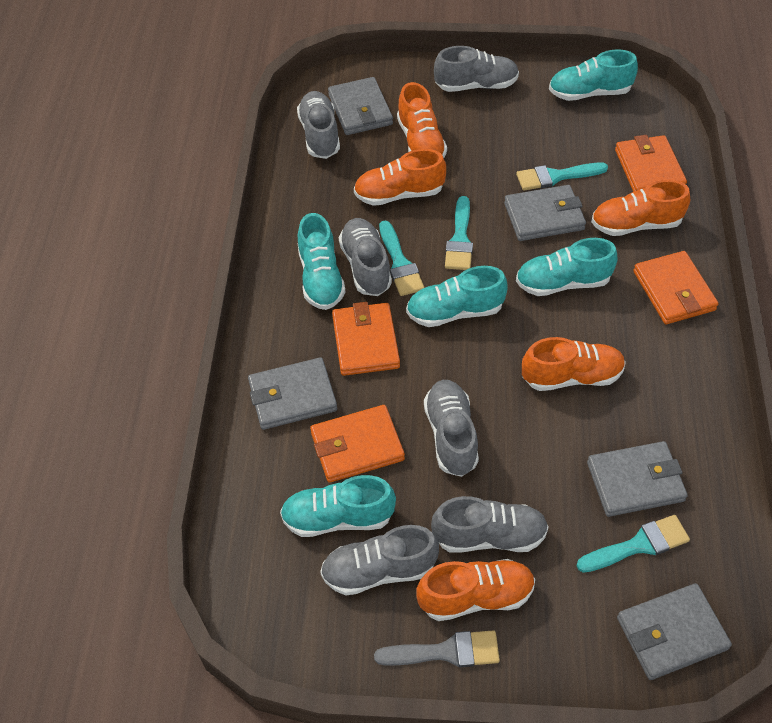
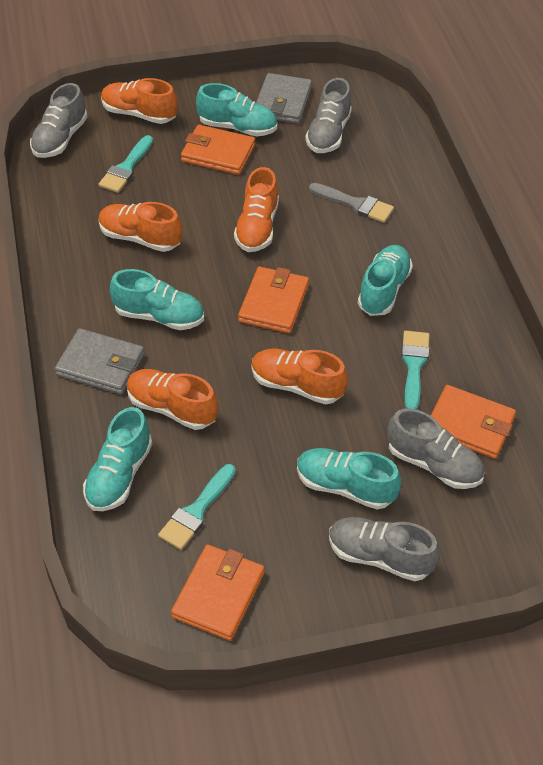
grey shoe: 6 -> 4
grey wallet: 5 -> 2
turquoise brush: 4 -> 3

